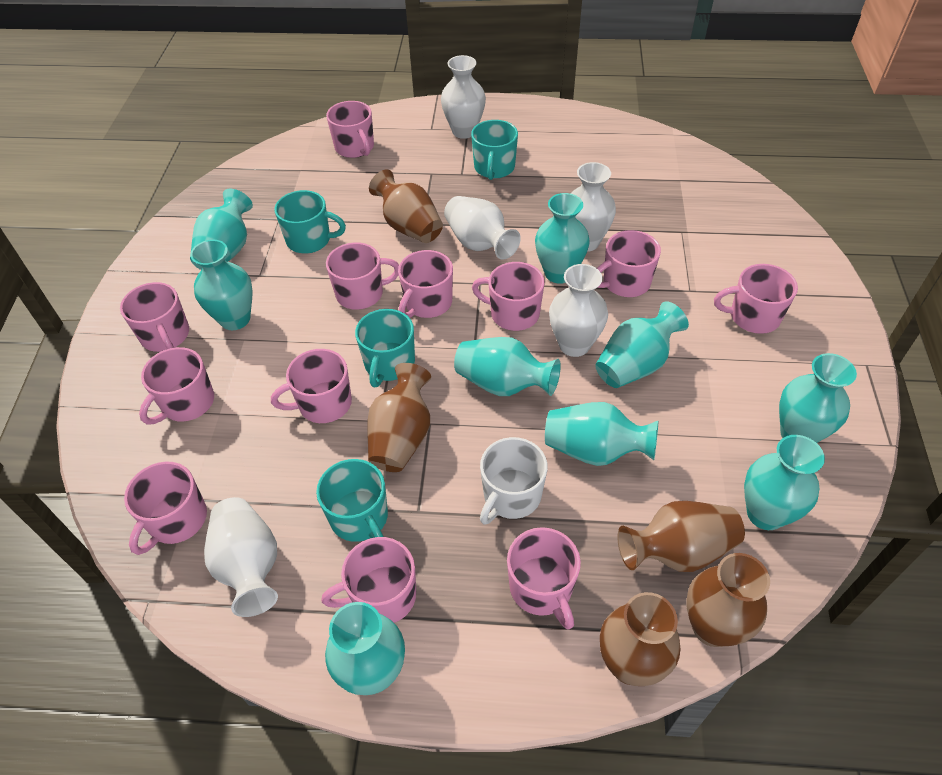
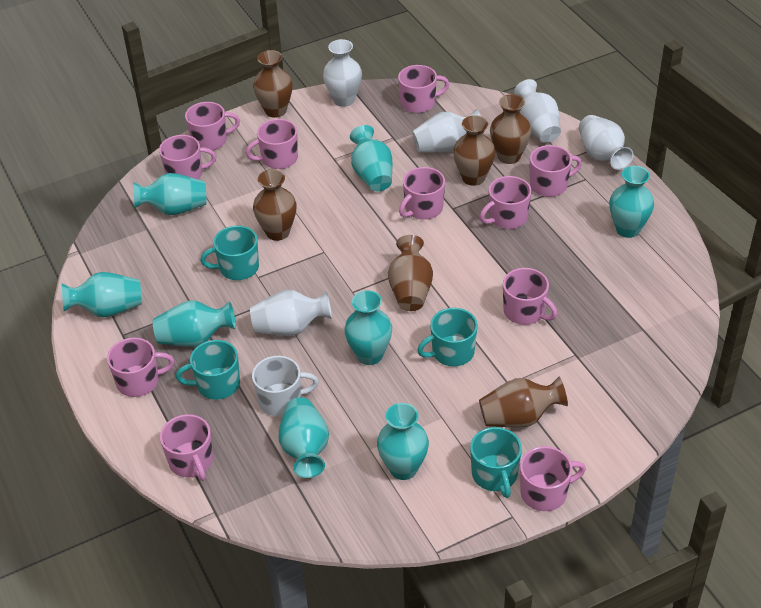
brown vase: 5 -> 6
pink mug: 12 -> 11
turquoise vase: 9 -> 8

